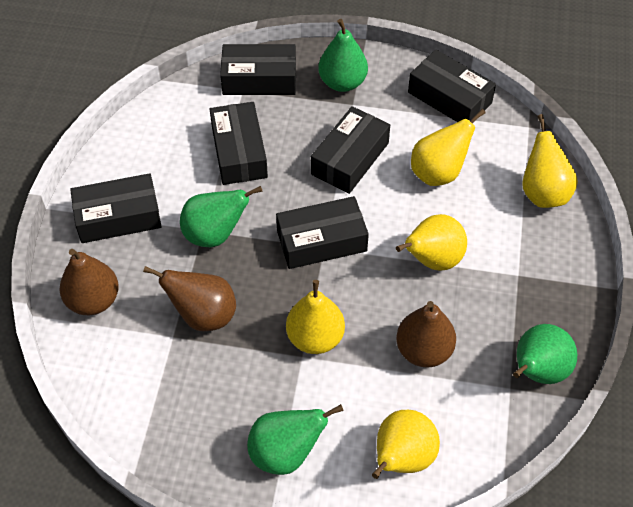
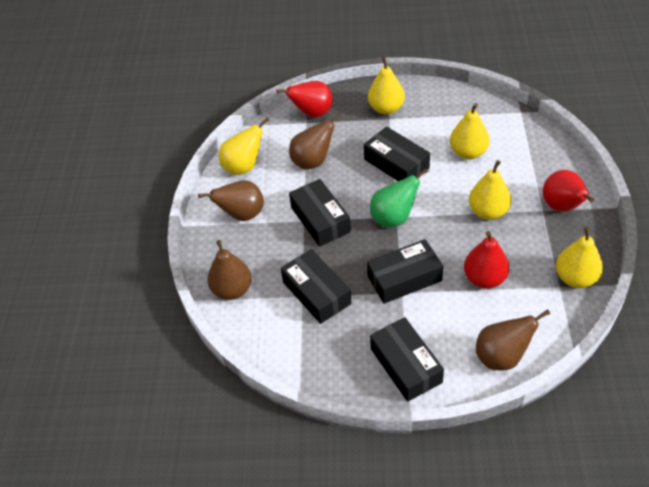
black box: 6 -> 5
brown pear: 3 -> 4
green pear: 4 -> 1
red pear: 0 -> 3

